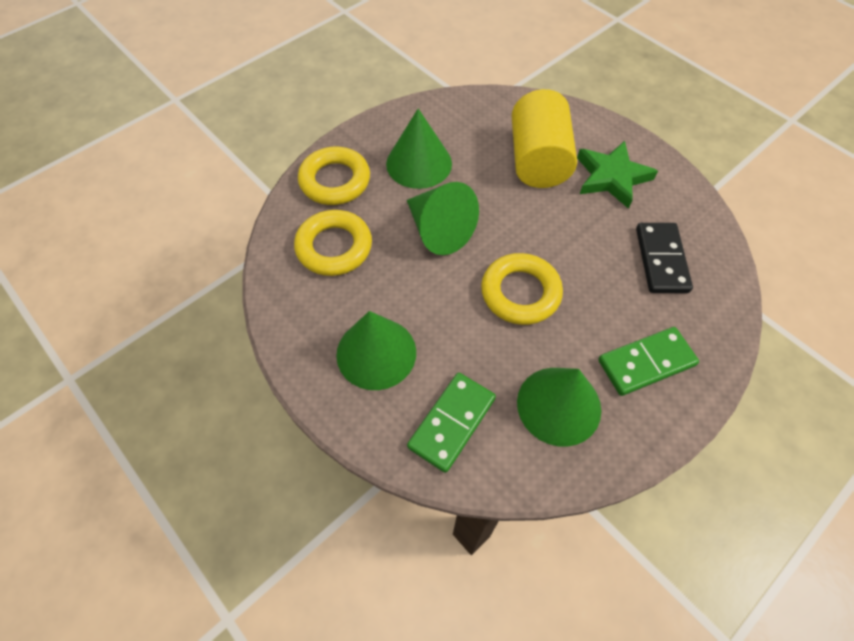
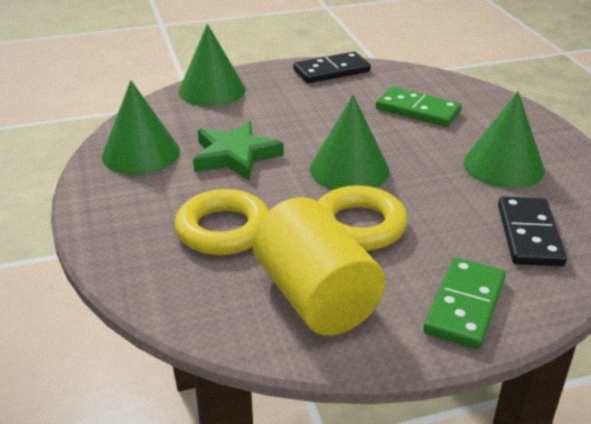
black domino: 1 -> 2
yellow ring: 3 -> 2

